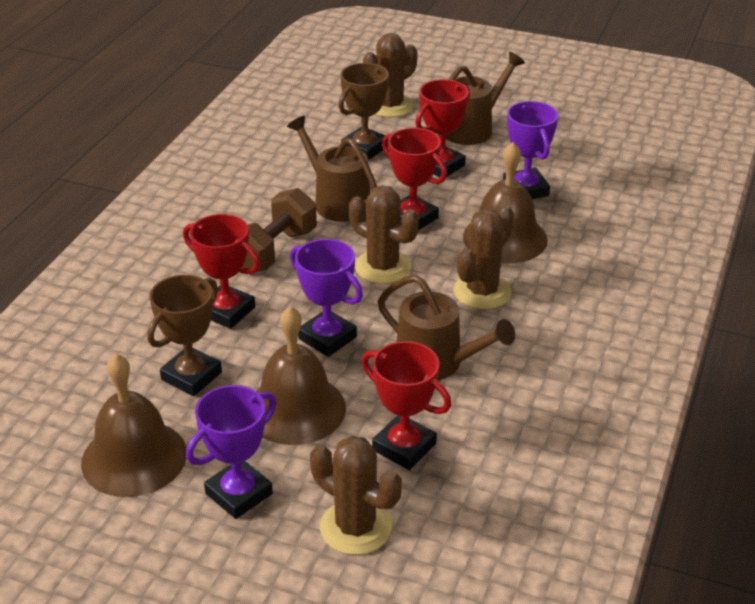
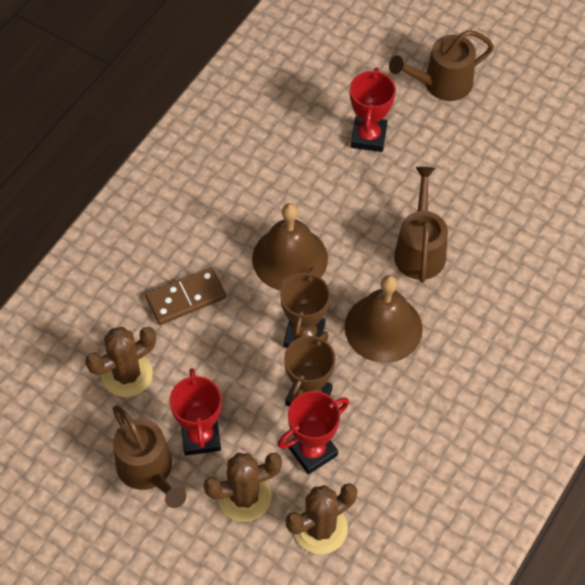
brown bell: 3 -> 2
brown cactus: 4 -> 3
brown domino: 0 -> 1
brown dumbbell: 1 -> 0
purple trophy: 3 -> 0
red trophy: 4 -> 3

